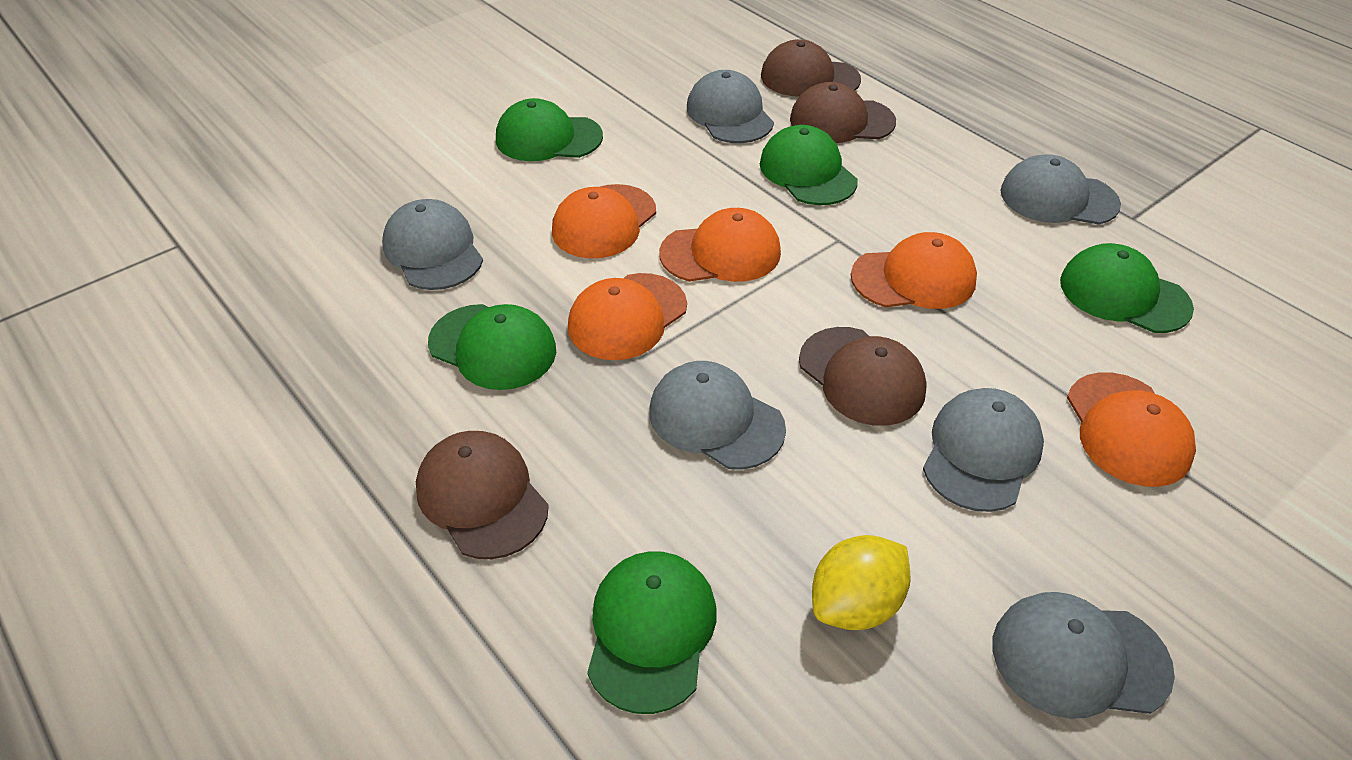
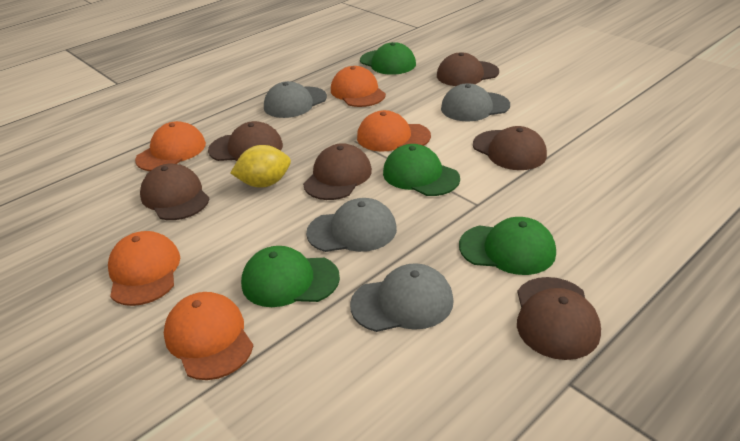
brown cap: 4 -> 6
green cap: 5 -> 4
grey cap: 6 -> 4

